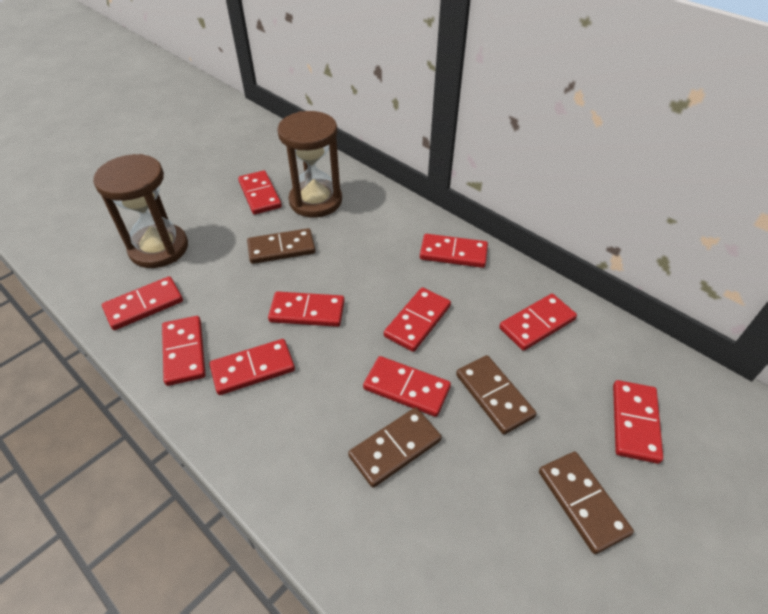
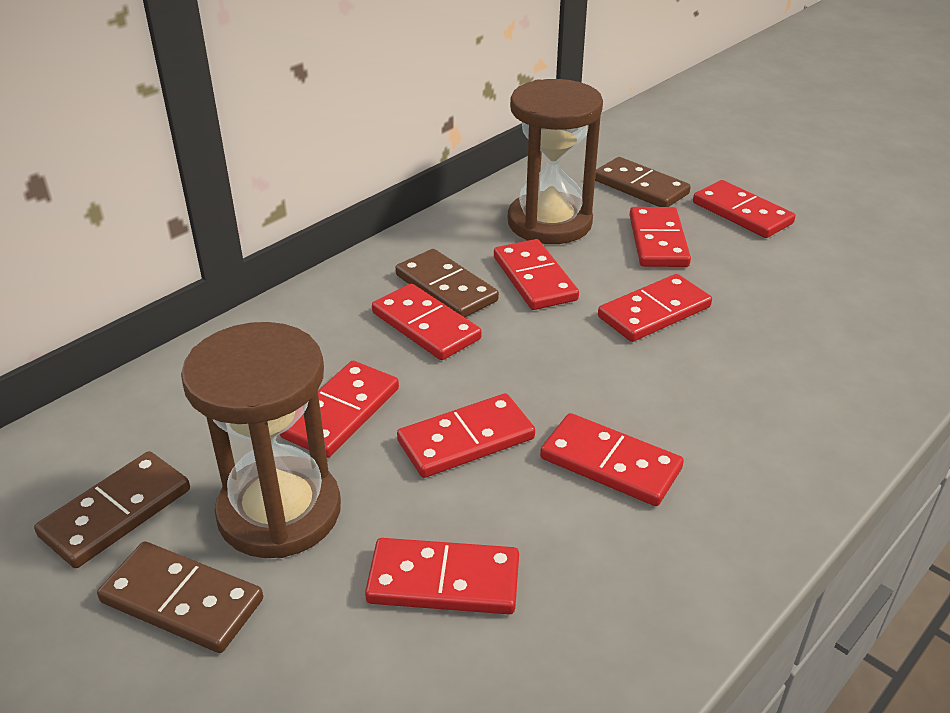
red domino: 10 -> 9

